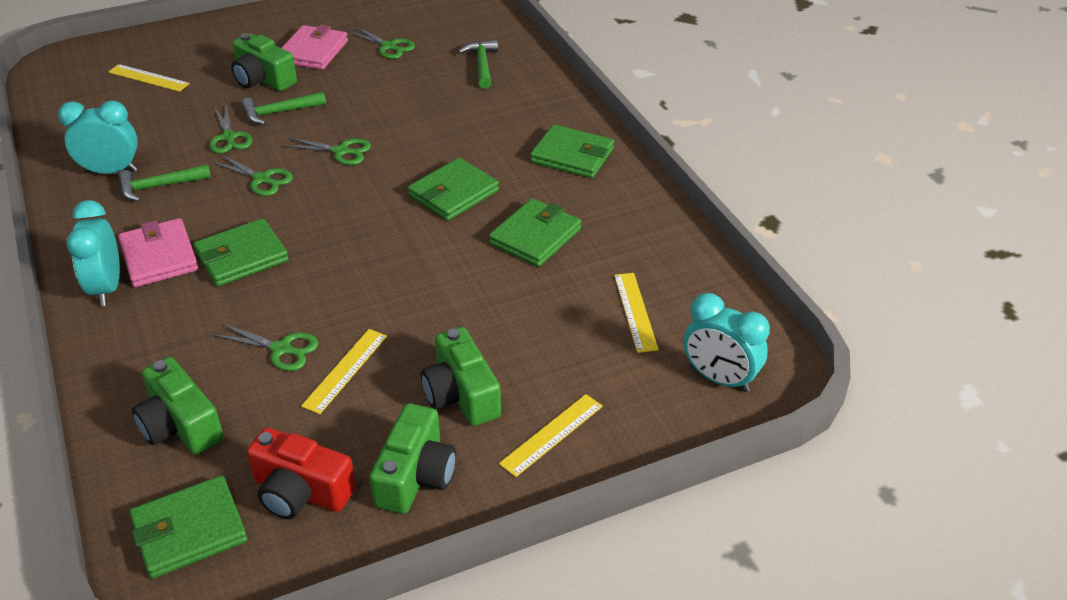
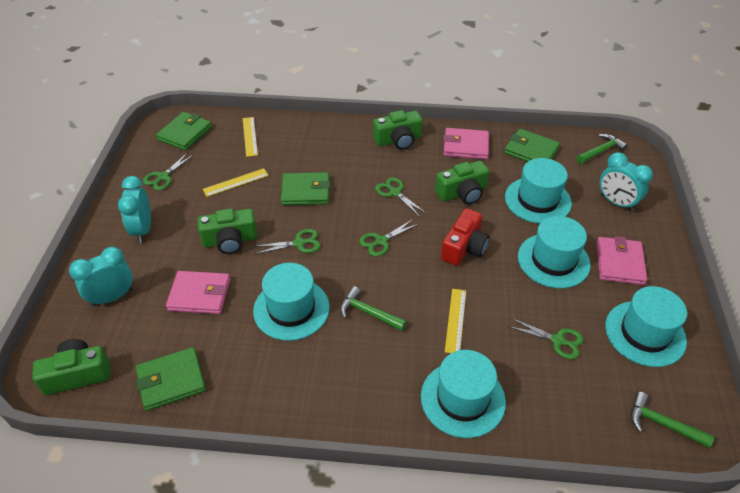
green wallet: 5 -> 4
pink wallet: 2 -> 3
turquoise hat: 0 -> 5
yellow ruler: 4 -> 3

